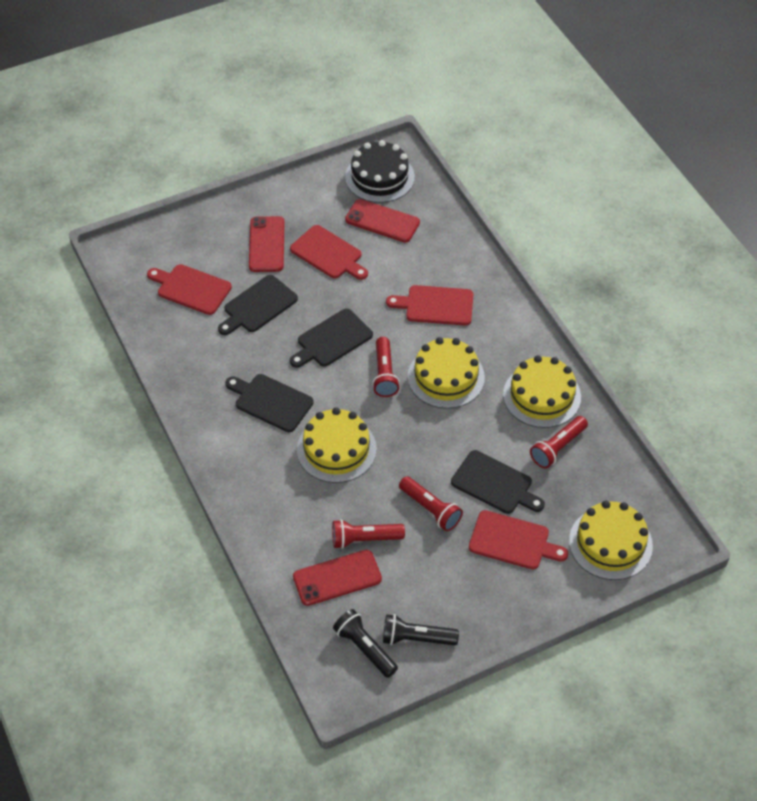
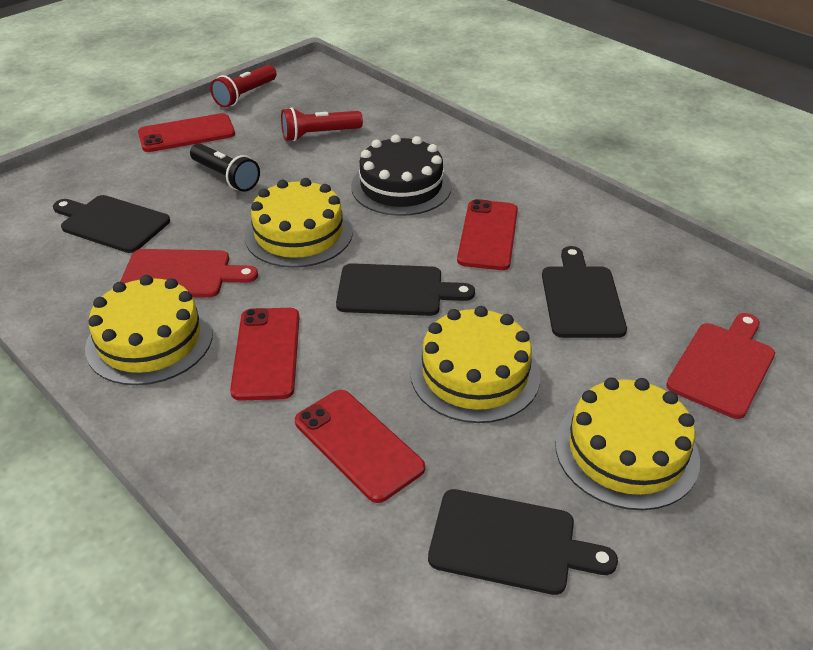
black flashlight: 2 -> 1
red cutting board: 4 -> 2
red flashlight: 4 -> 2
red phone: 3 -> 4

